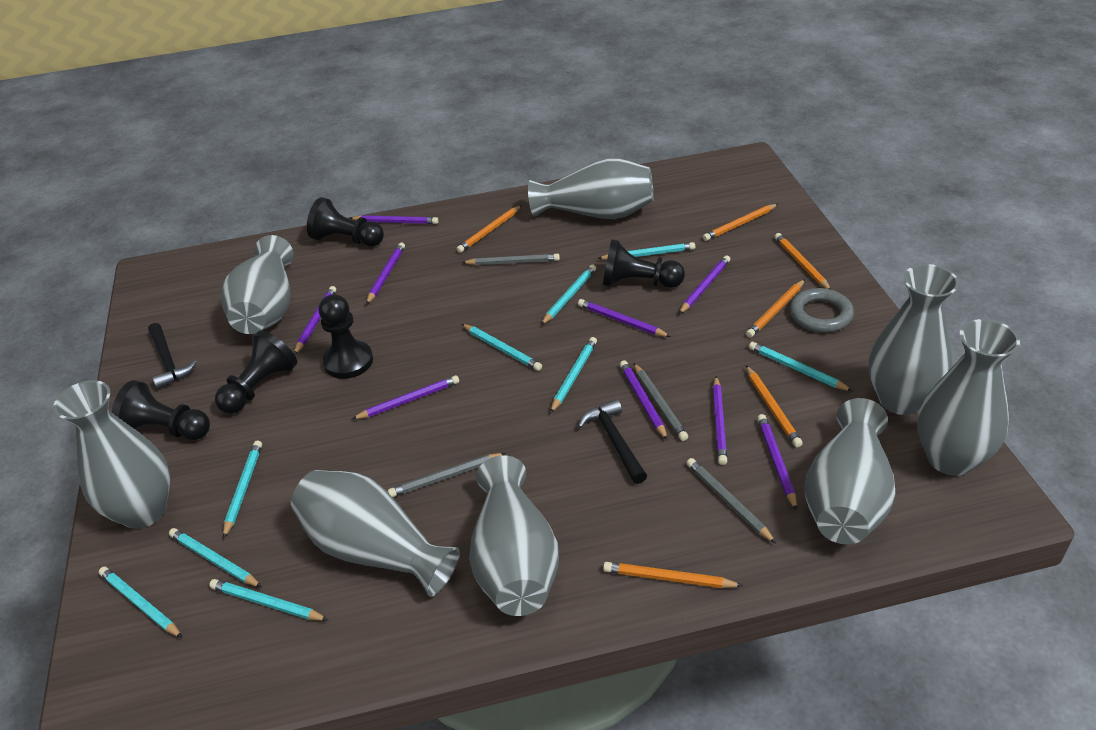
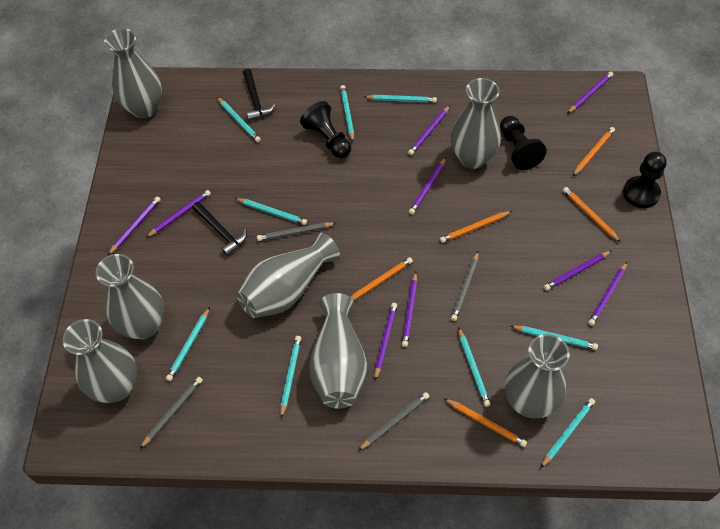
black pawn: 5 -> 3
grey ring: 1 -> 0
grey vase: 8 -> 7
orange pencil: 6 -> 5

